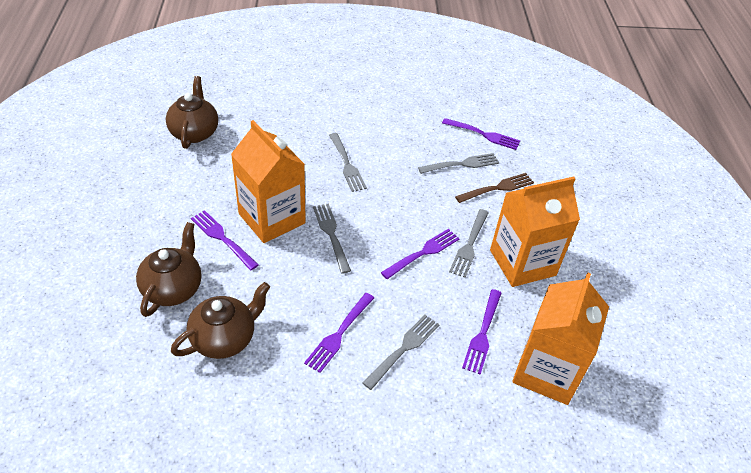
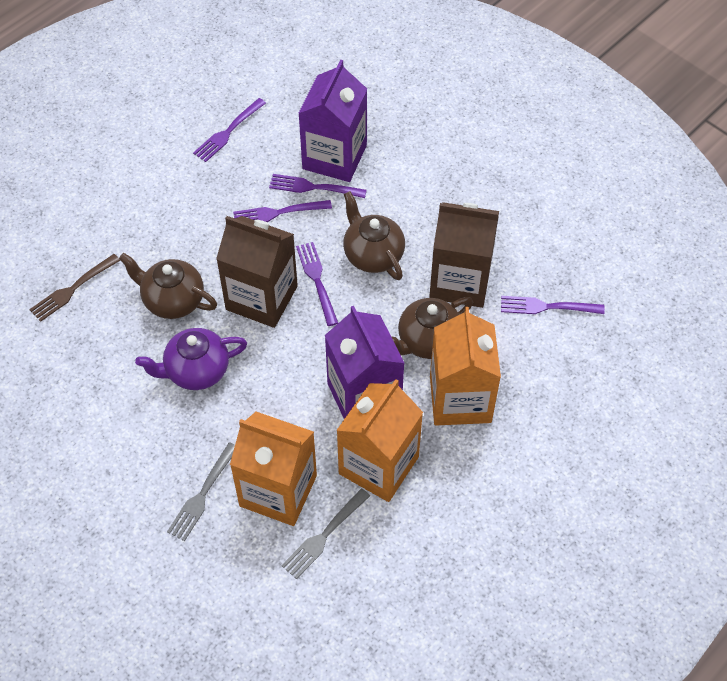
brown carton: 0 -> 2
grey fork: 5 -> 2
purple carton: 0 -> 2
purple teapot: 0 -> 1

